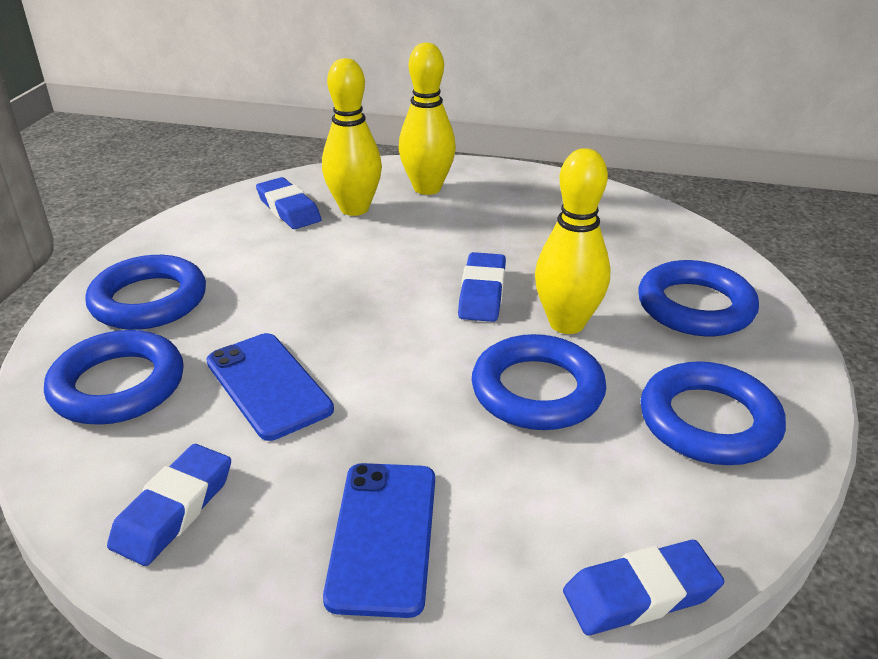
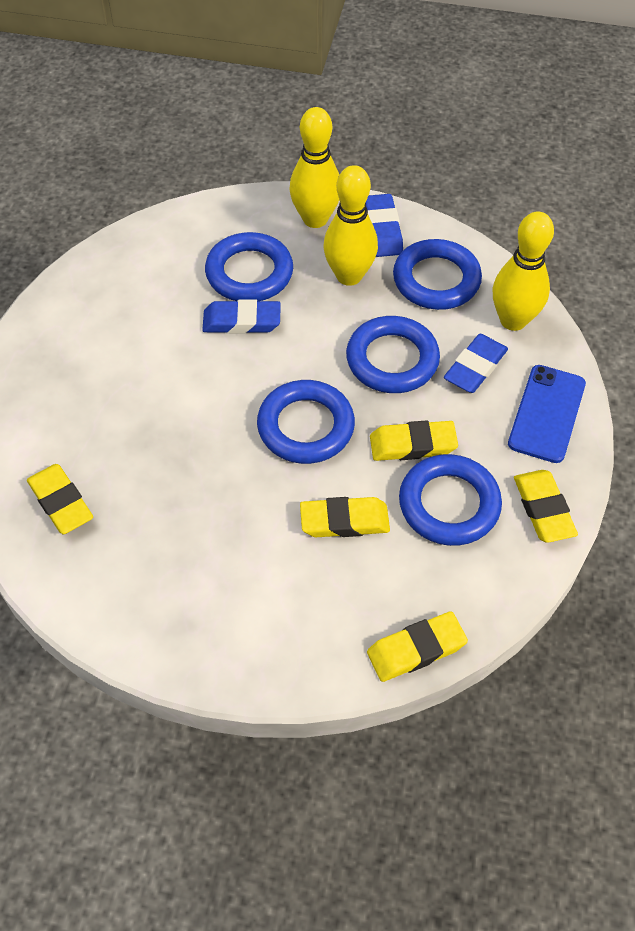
blue eraser: 4 -> 3
blue phone: 2 -> 1
yellow eraser: 0 -> 5

